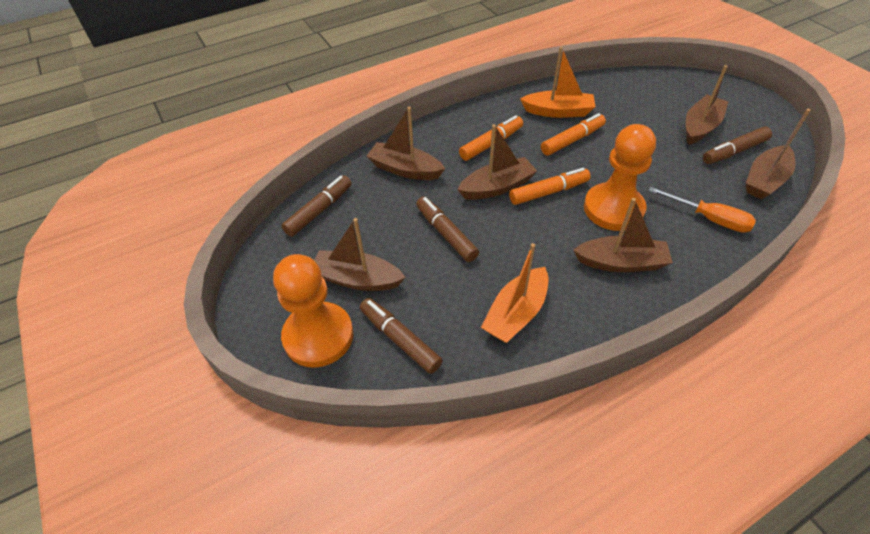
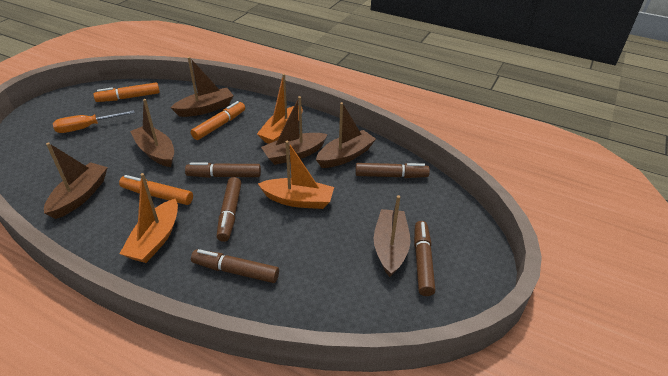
brown marker: 4 -> 5
orange boat: 2 -> 3
orange pawn: 2 -> 0

